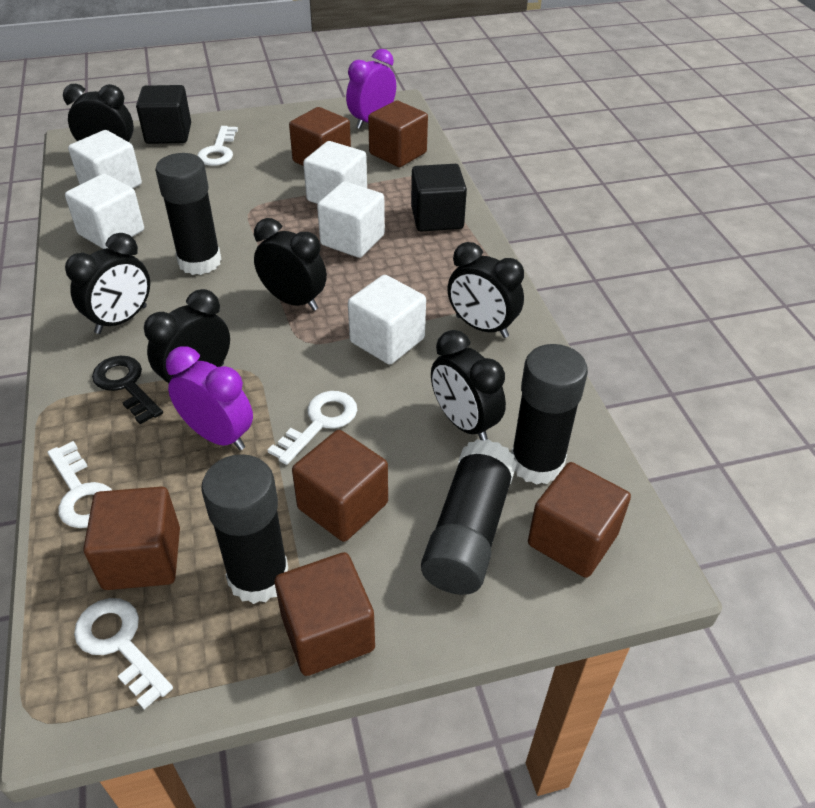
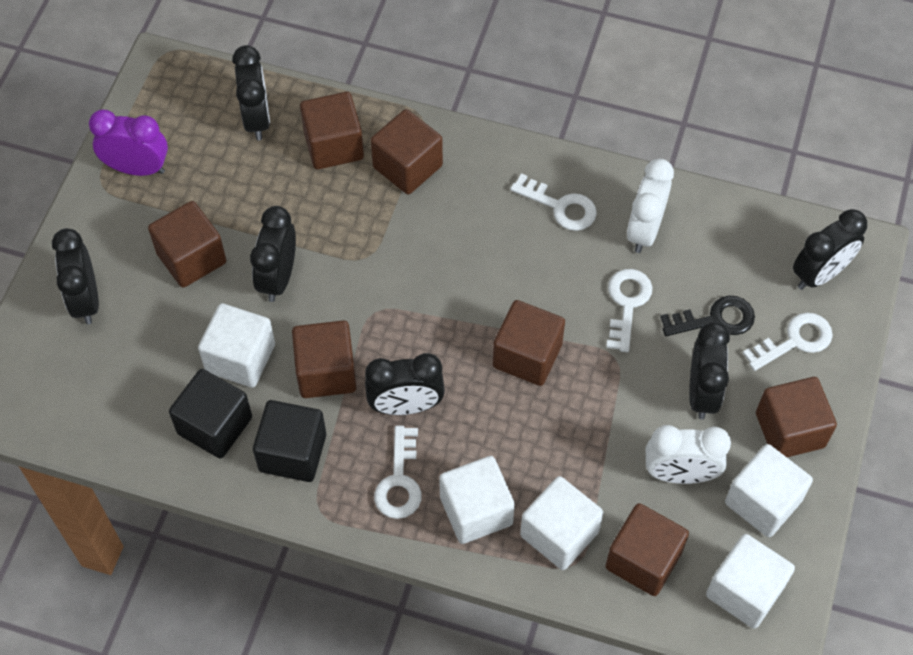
black glue stick: 4 -> 0
brown cube: 6 -> 7
purple clock: 2 -> 1
white clock: 0 -> 2

